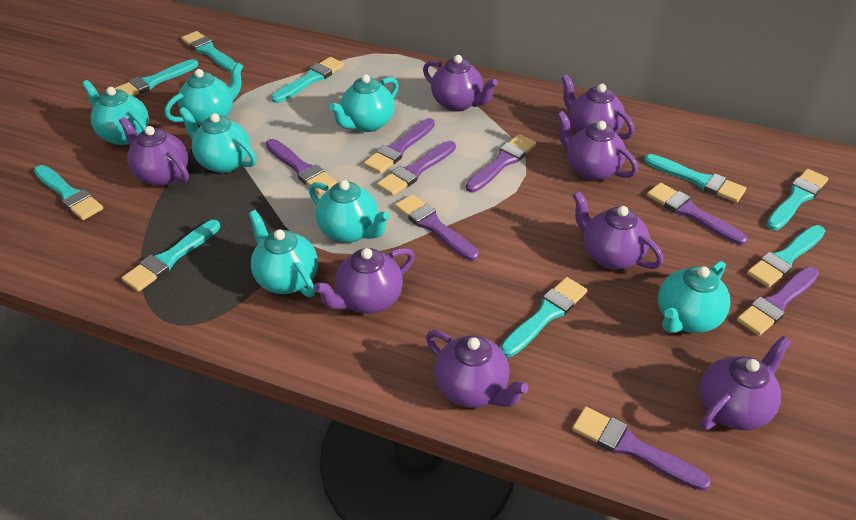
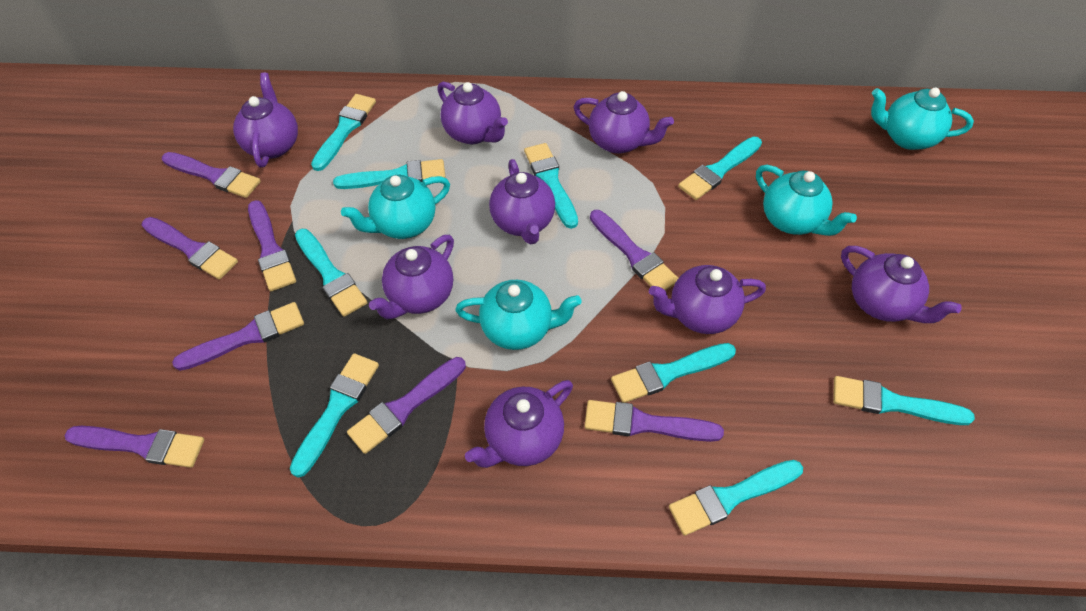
turquoise teapot: 7 -> 4

